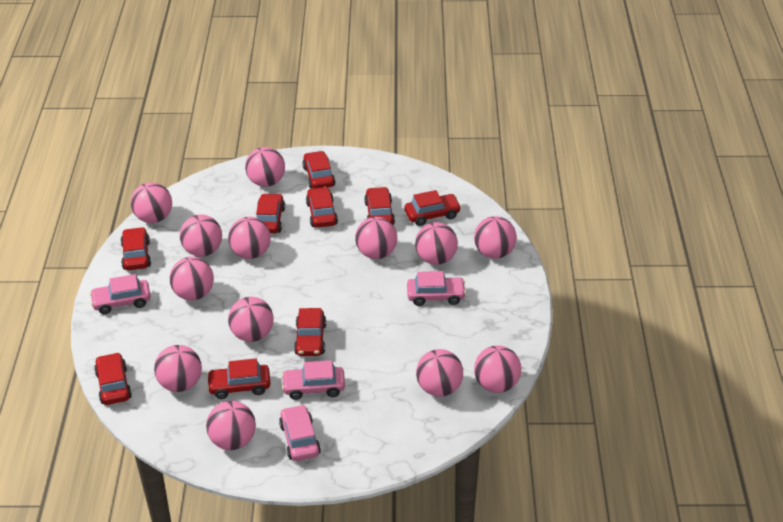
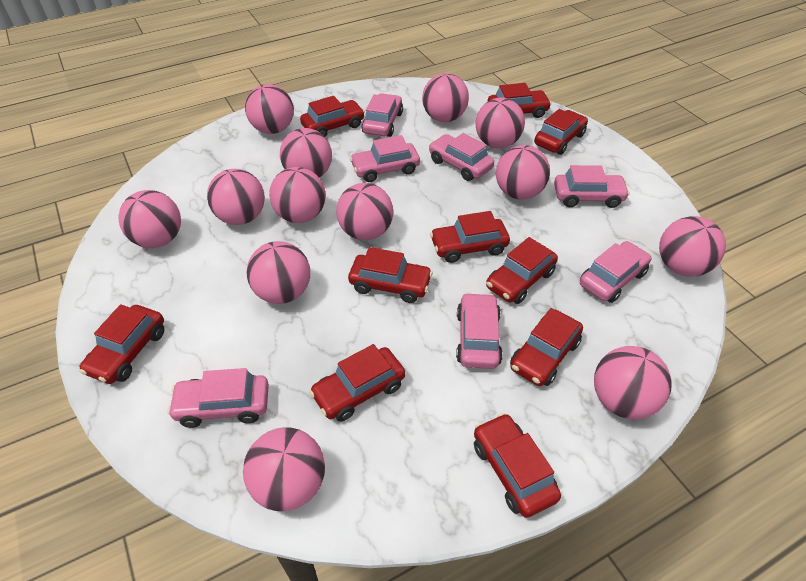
pink car: 4 -> 7
red car: 9 -> 10

